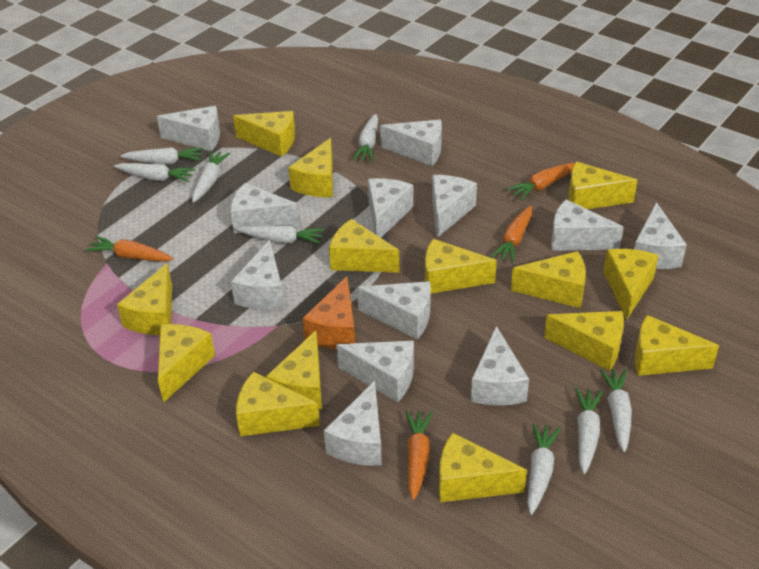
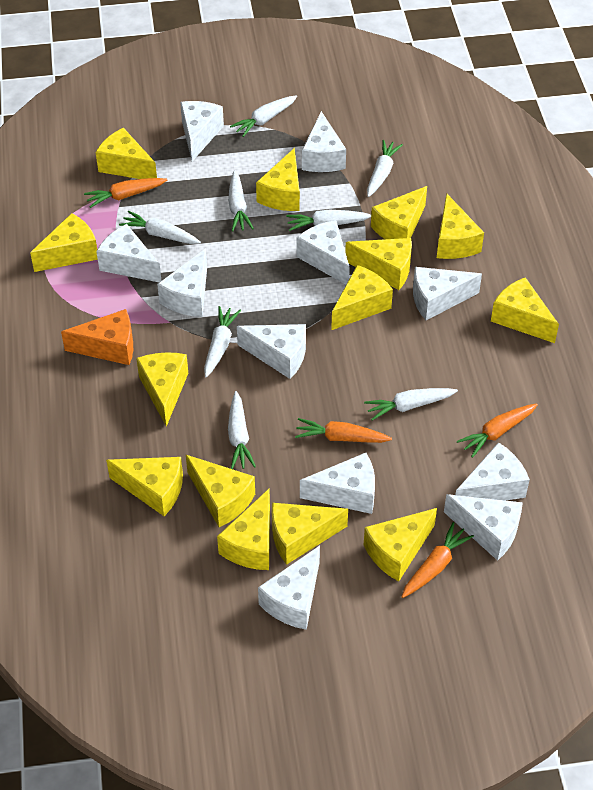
white cheese: 12 -> 11

